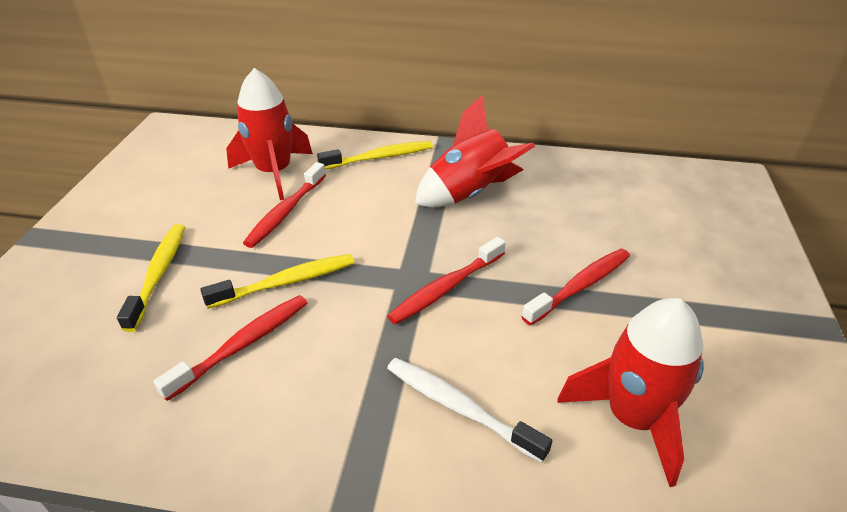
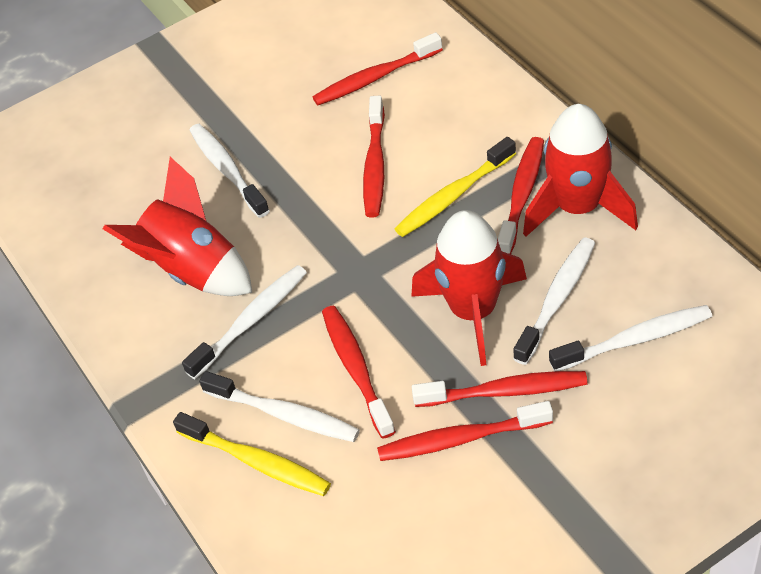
red toothbrush: 4 -> 6
white toothbrush: 1 -> 5
yellow toothbrush: 3 -> 2

